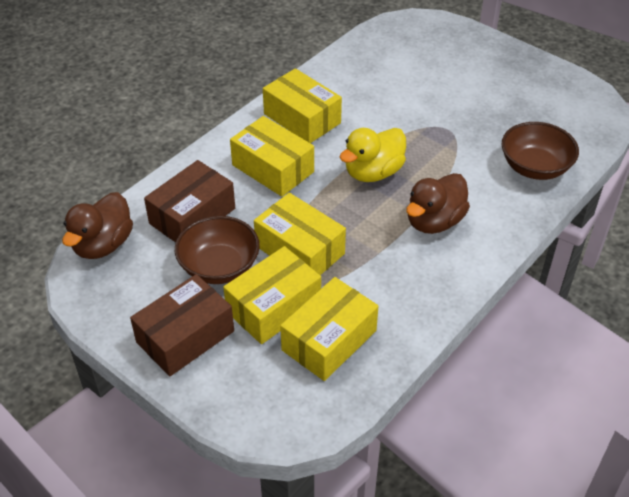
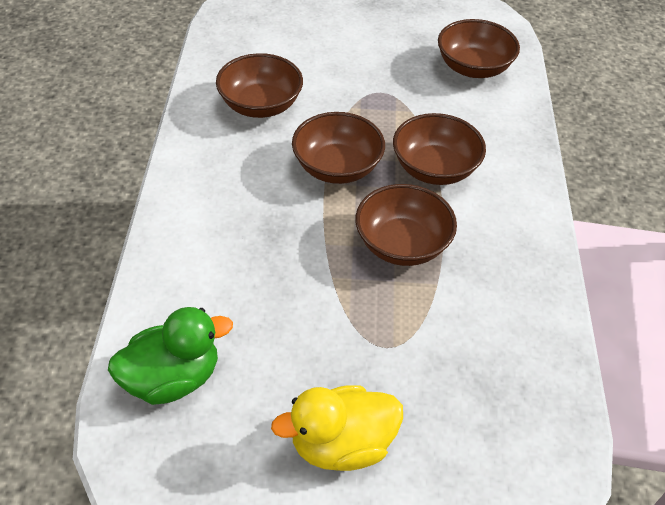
brown bowl: 2 -> 5
brown box: 2 -> 0
brown duck: 2 -> 0
green duck: 0 -> 1
yellow box: 5 -> 0

